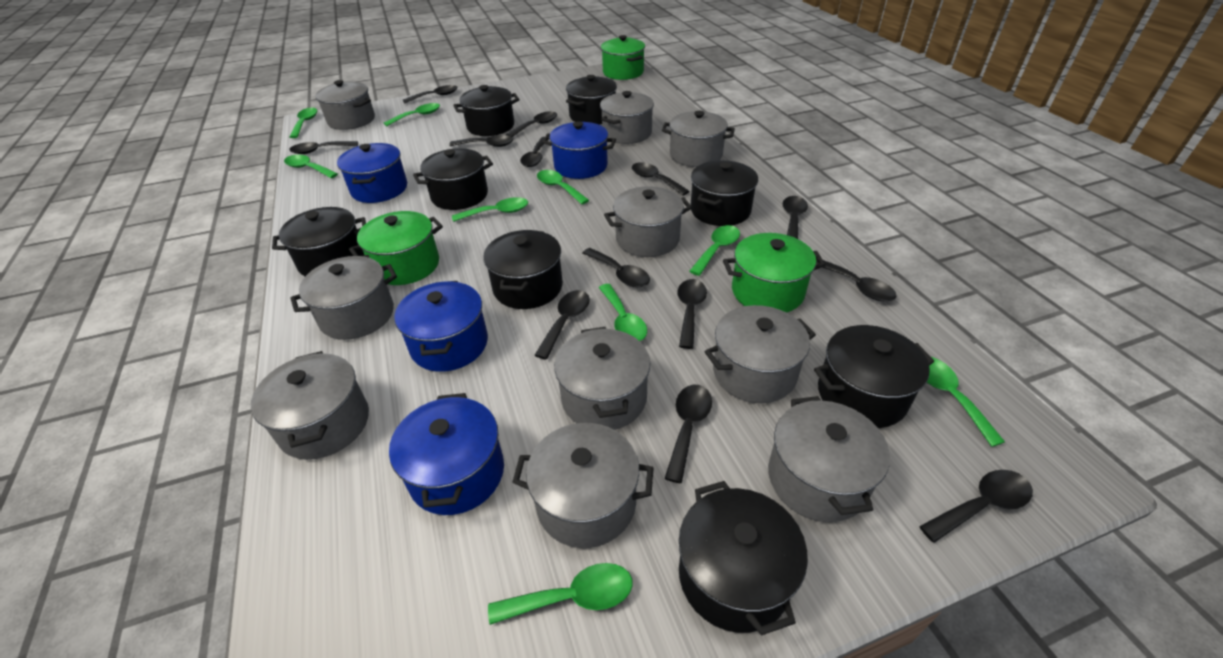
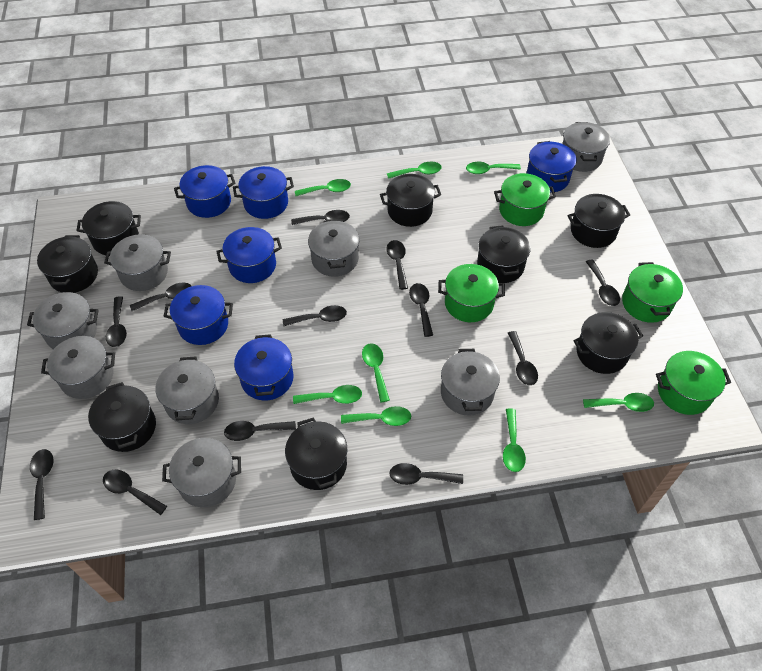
black spoon: 13 -> 12
blue pot: 4 -> 6
green pot: 3 -> 4
green spoon: 9 -> 8
grey pot: 10 -> 8

